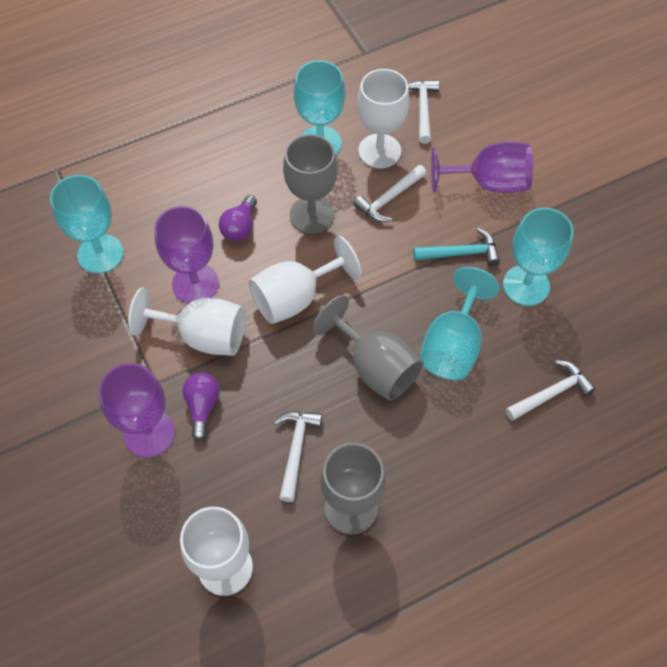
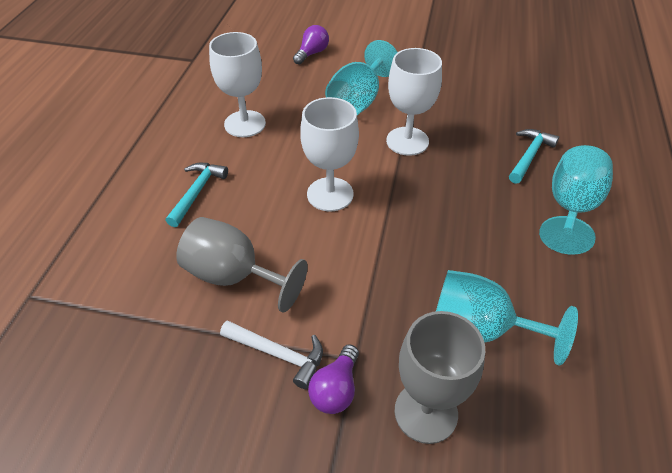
grey goblet: 3 -> 2
purple goblet: 3 -> 0
turquoise goblet: 4 -> 3
turquoise hammer: 1 -> 2
white goblet: 4 -> 3
white hammer: 4 -> 1

